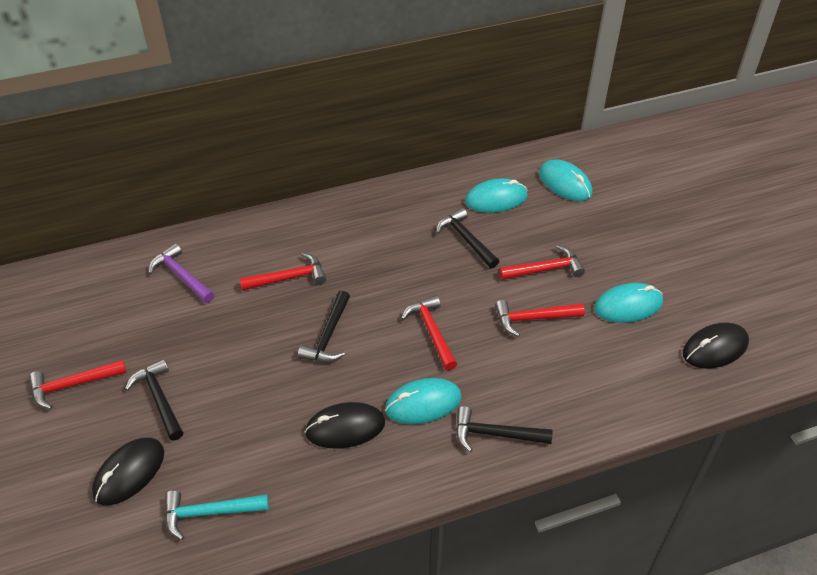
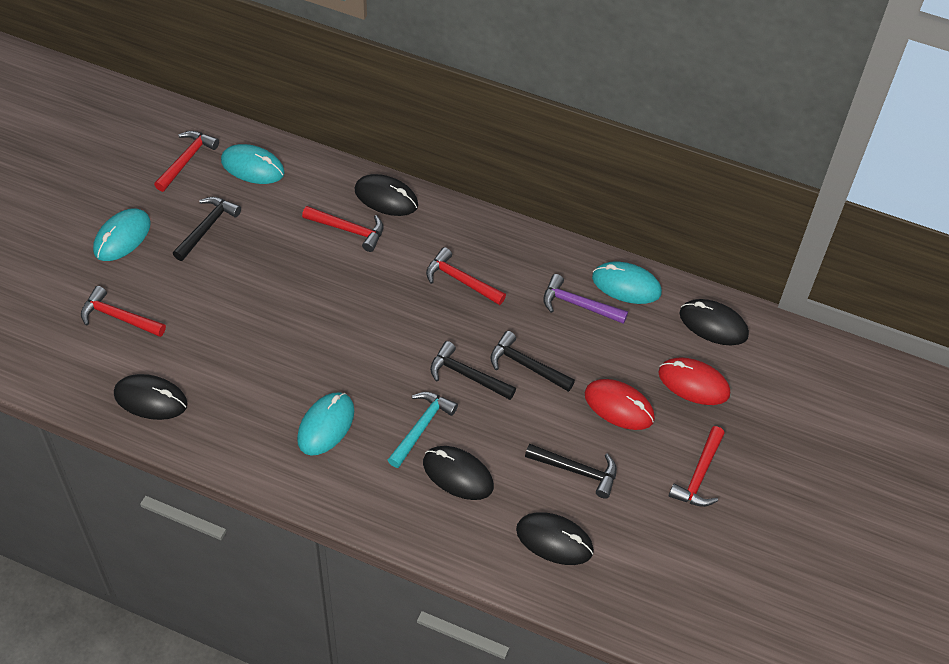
black mouse: 3 -> 5
red mouse: 0 -> 2

